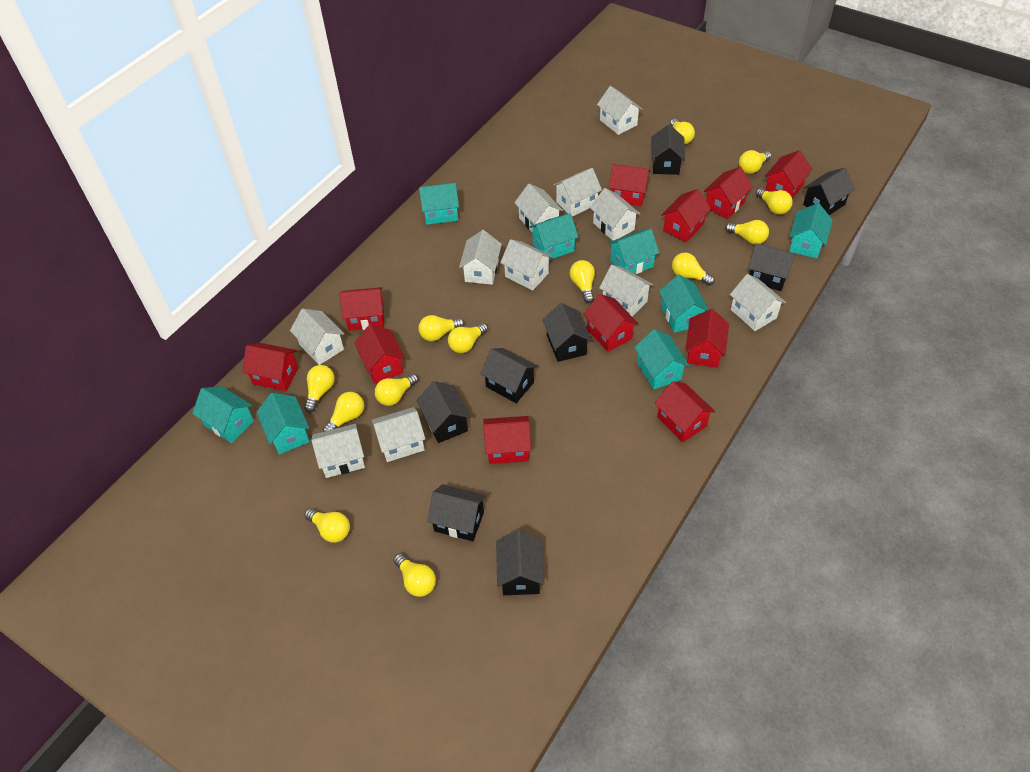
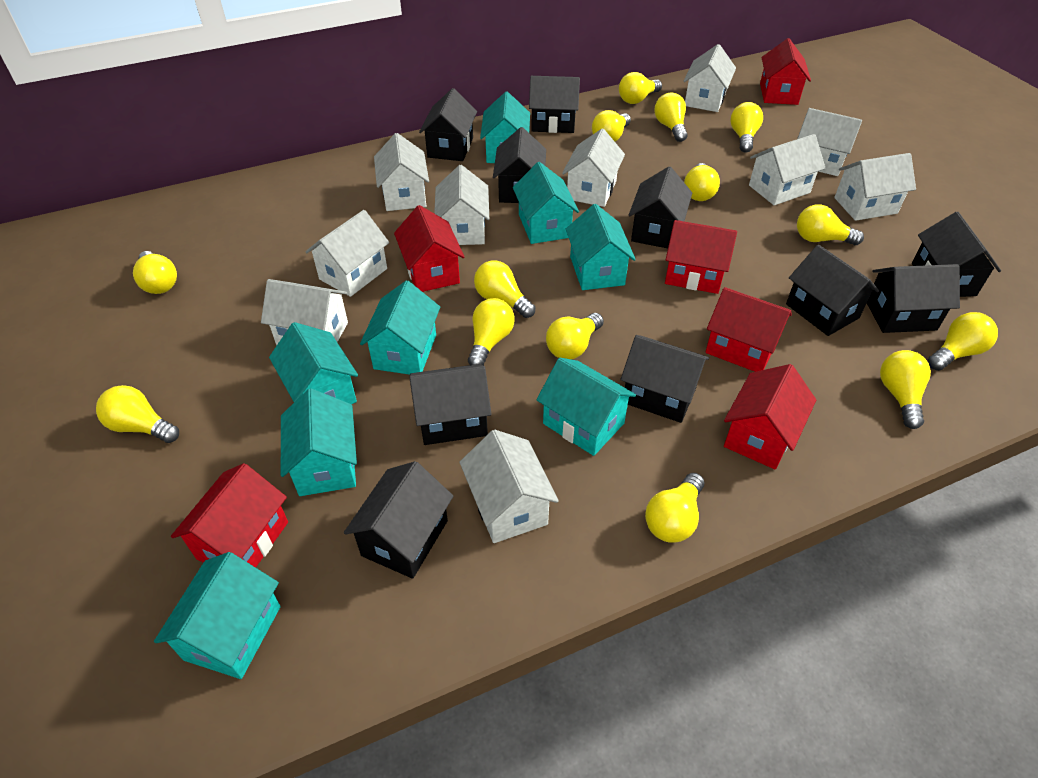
black house: 8 -> 10
red house: 11 -> 6
white house: 11 -> 10
yellow light bulb: 13 -> 14

